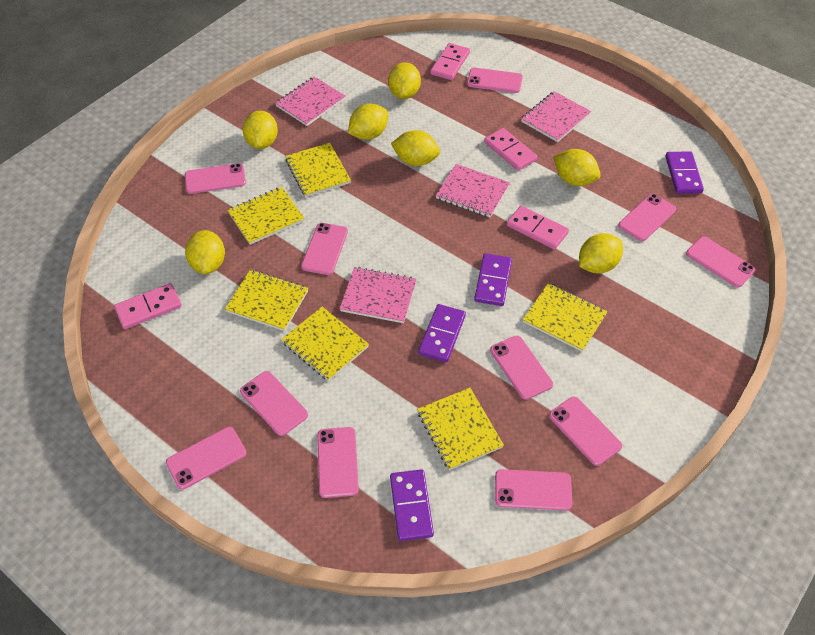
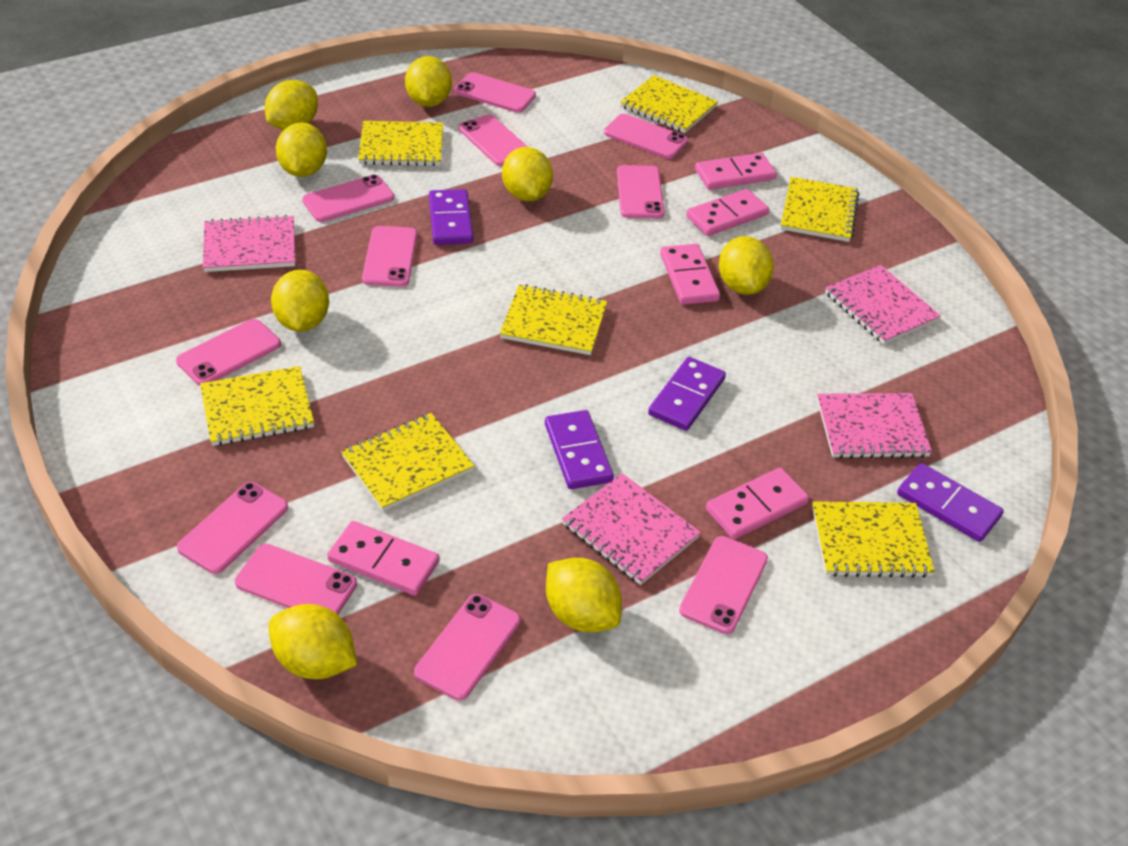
pink domino: 4 -> 5
yellow lemon: 7 -> 8
yellow notebook: 6 -> 7

